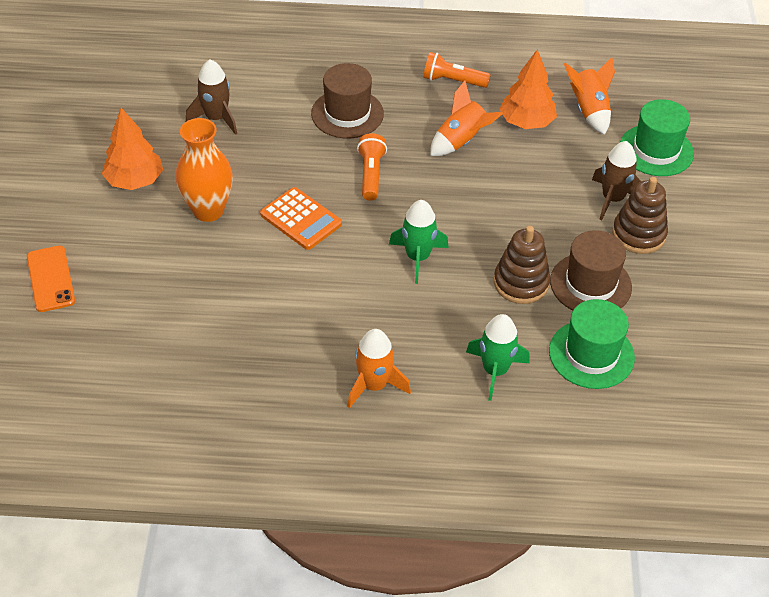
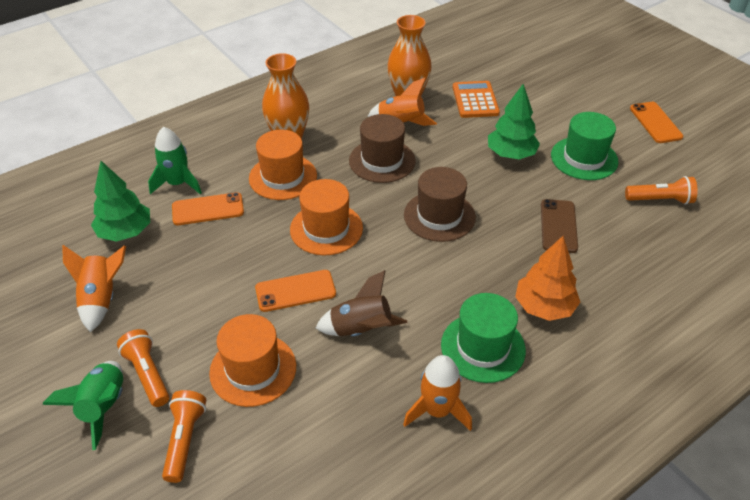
brown phone: 0 -> 1
brown rocket: 2 -> 1
brown stacking toy: 2 -> 0
green tree: 0 -> 2
orange flashlight: 2 -> 3
orange hat: 0 -> 3
orange phone: 1 -> 3
orange tree: 2 -> 1
orange vase: 1 -> 2

